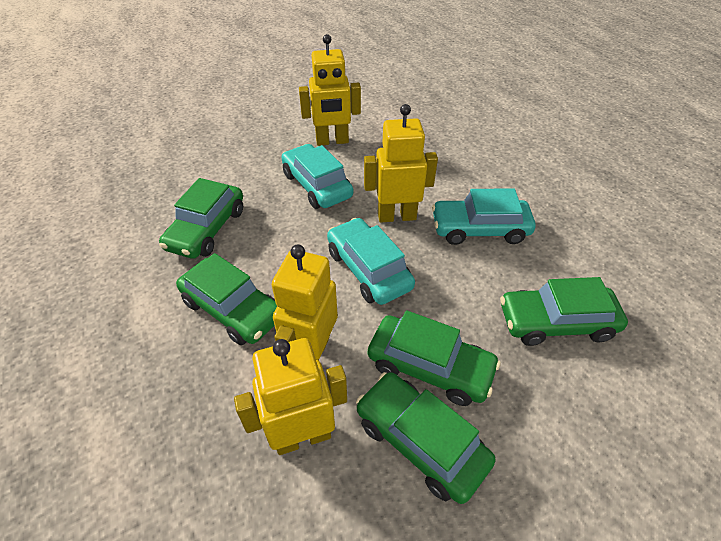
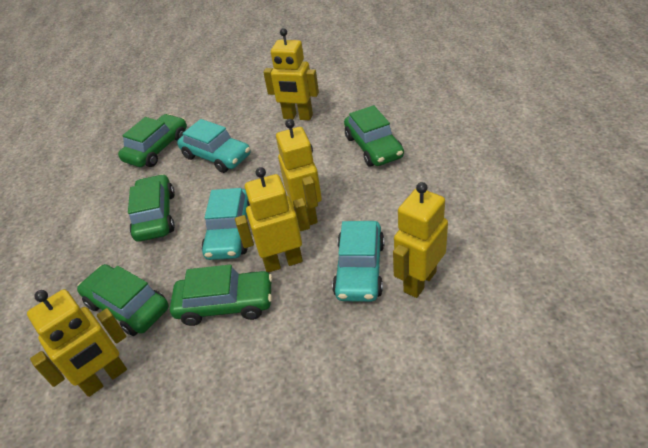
yellow robot: 4 -> 5

